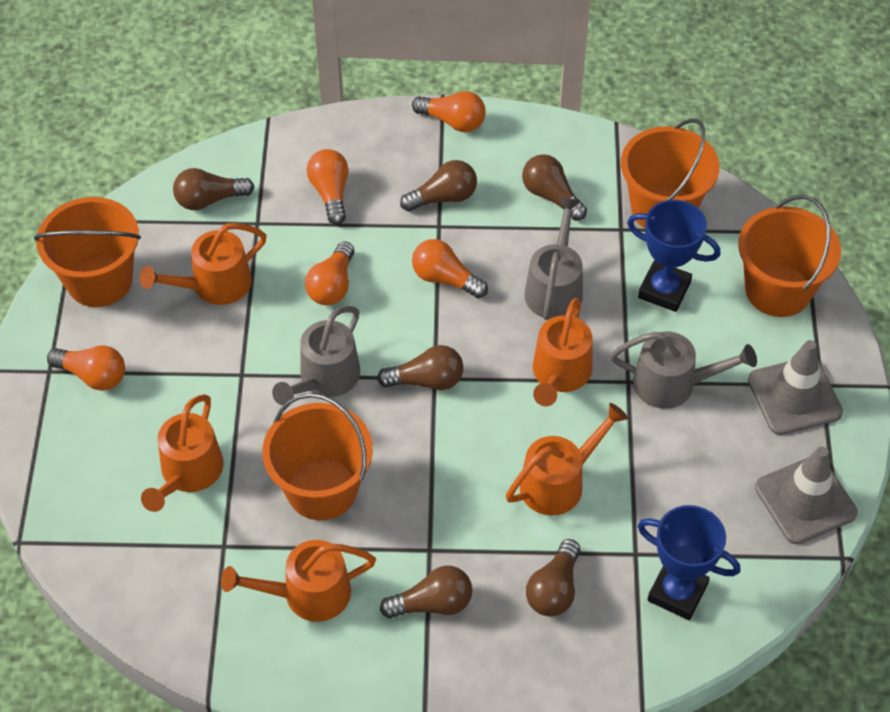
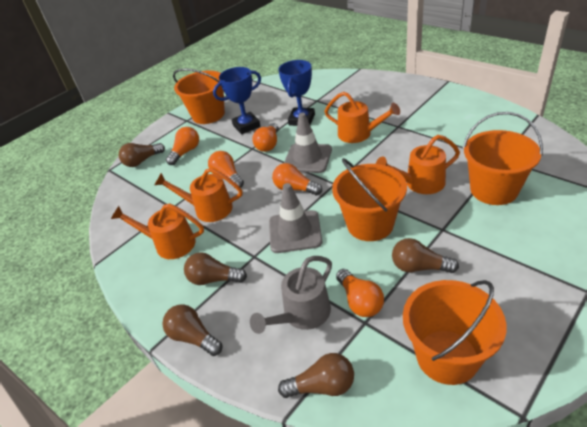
brown light bulb: 6 -> 5
grey watering can: 3 -> 1
orange watering can: 5 -> 4

